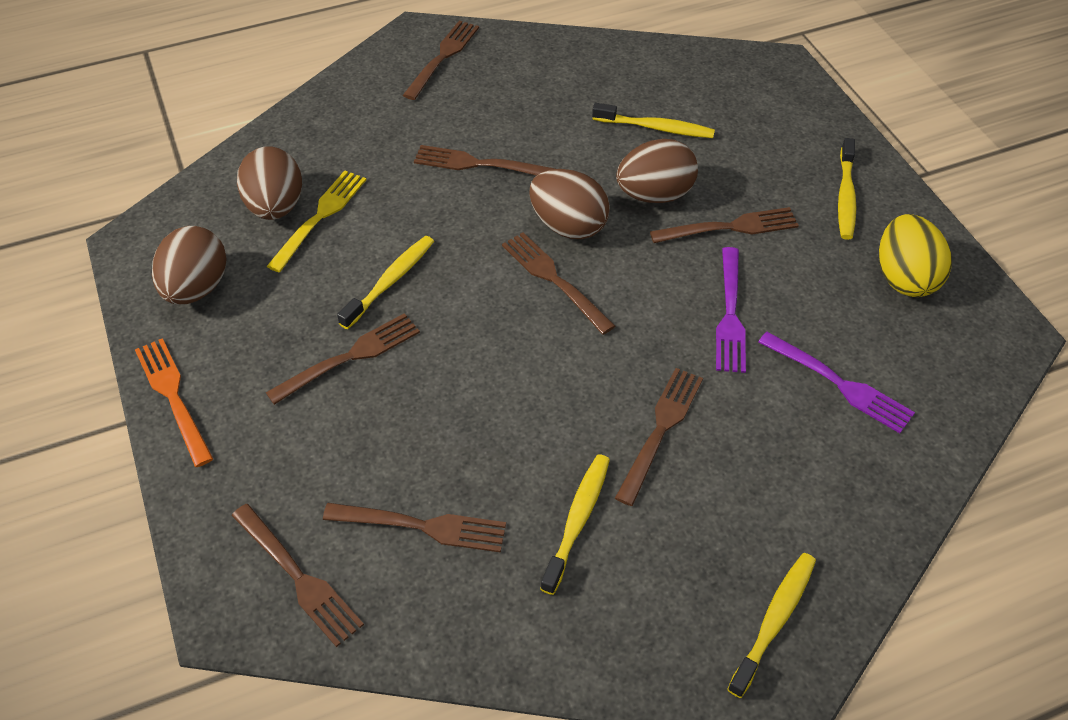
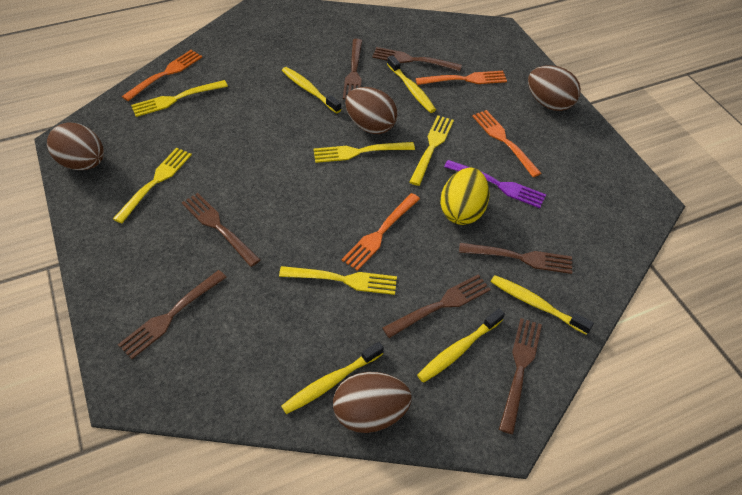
brown fork: 8 -> 7
orange fork: 1 -> 4
purple fork: 2 -> 1
yellow fork: 1 -> 5

